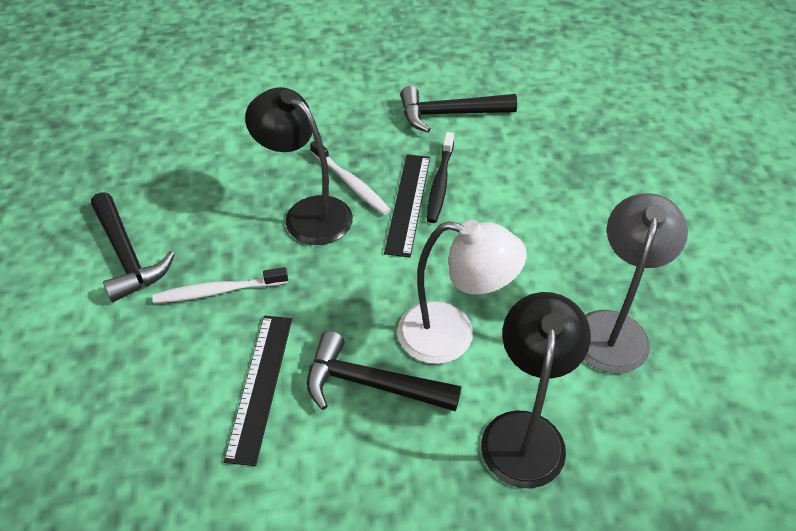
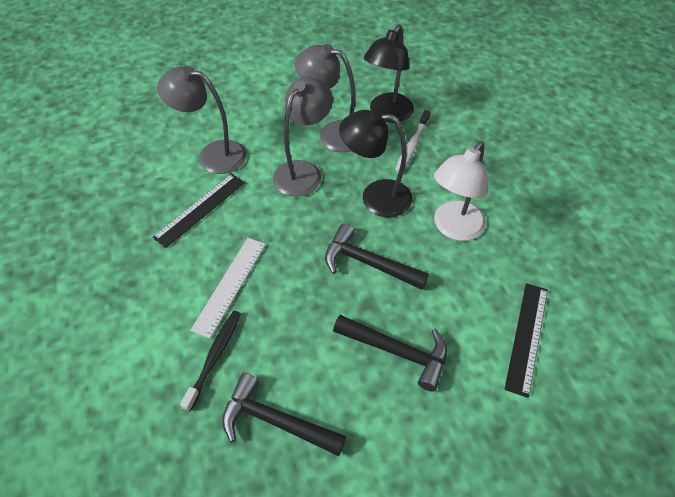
grey lamp: 1 -> 3
white ruler: 0 -> 1
white toothbrush: 2 -> 1

